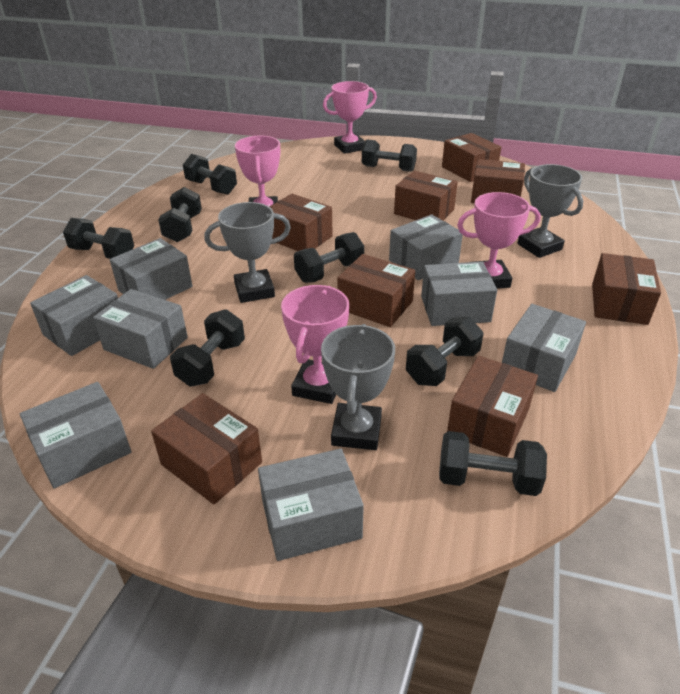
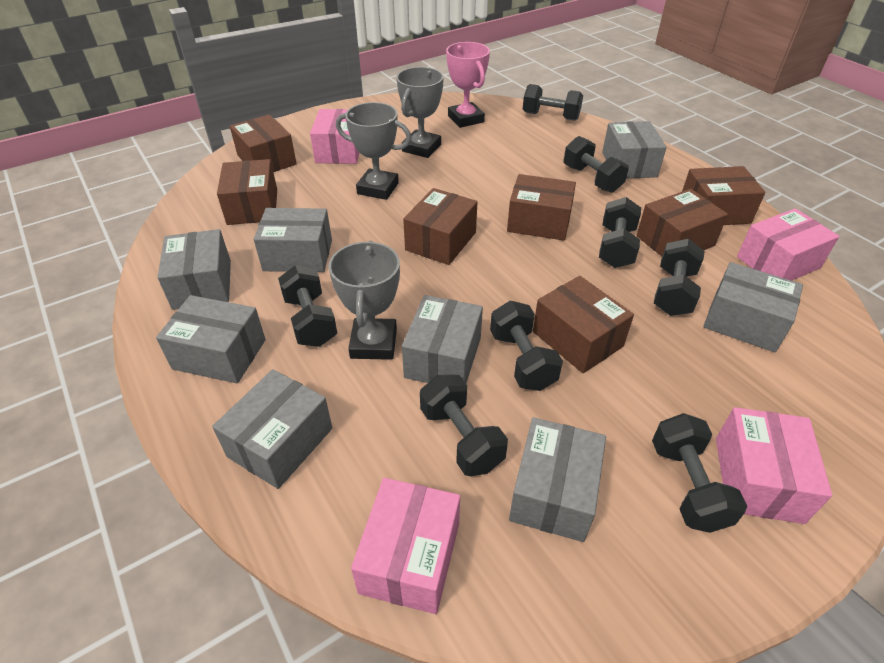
brown box: 8 -> 7
pink box: 0 -> 4
pink trophy: 4 -> 1

